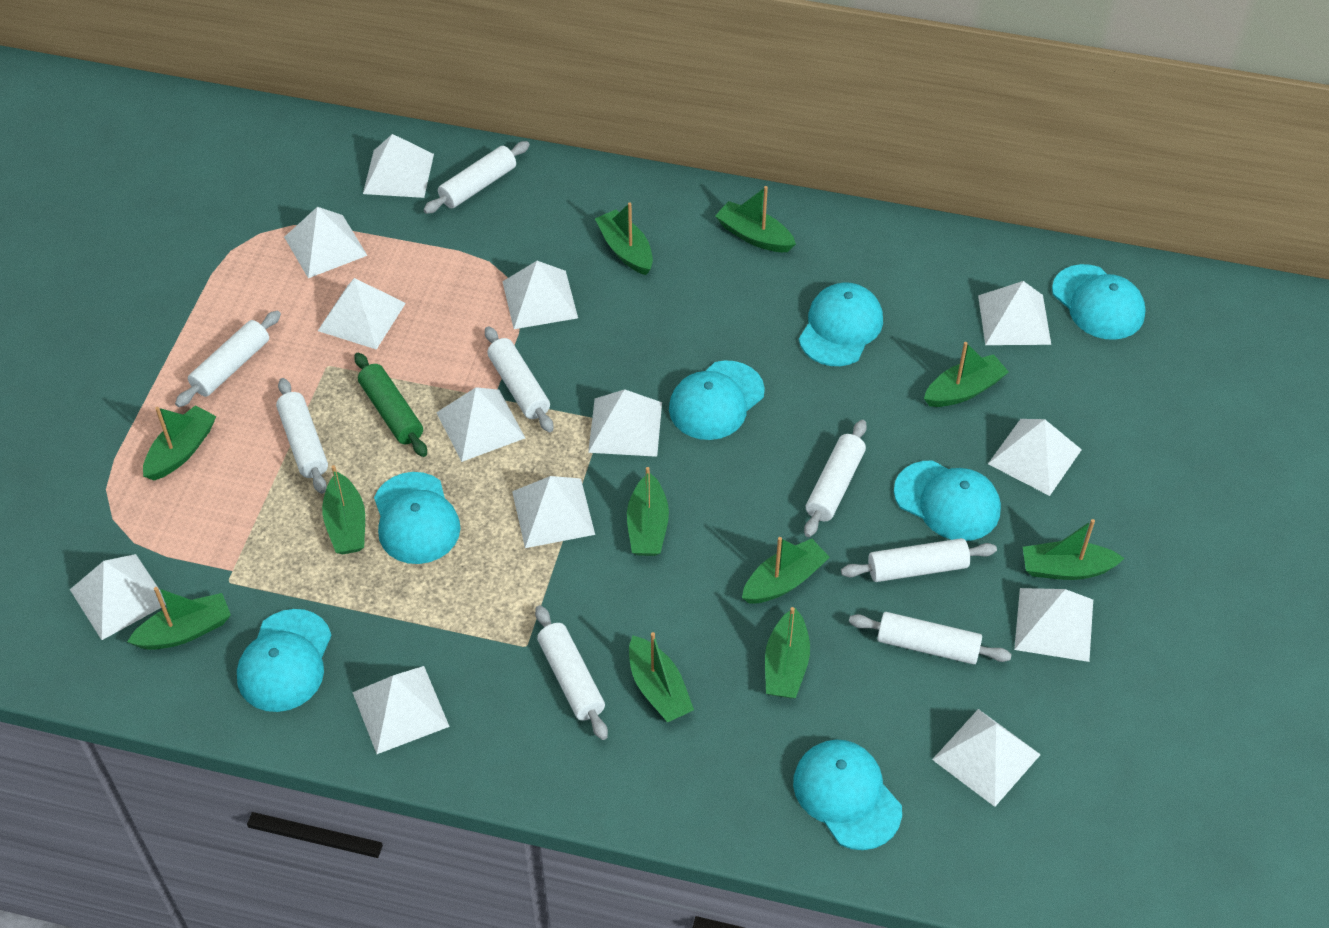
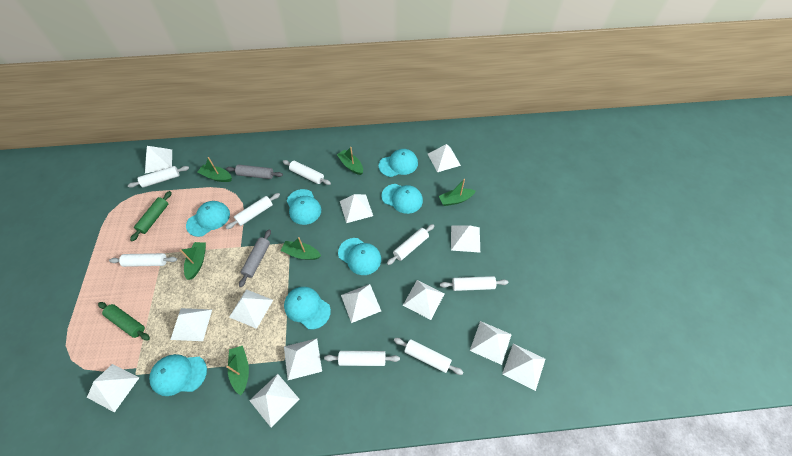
green boat: 11 -> 6
green rolling pin: 1 -> 2
grey rolling pin: 0 -> 2

